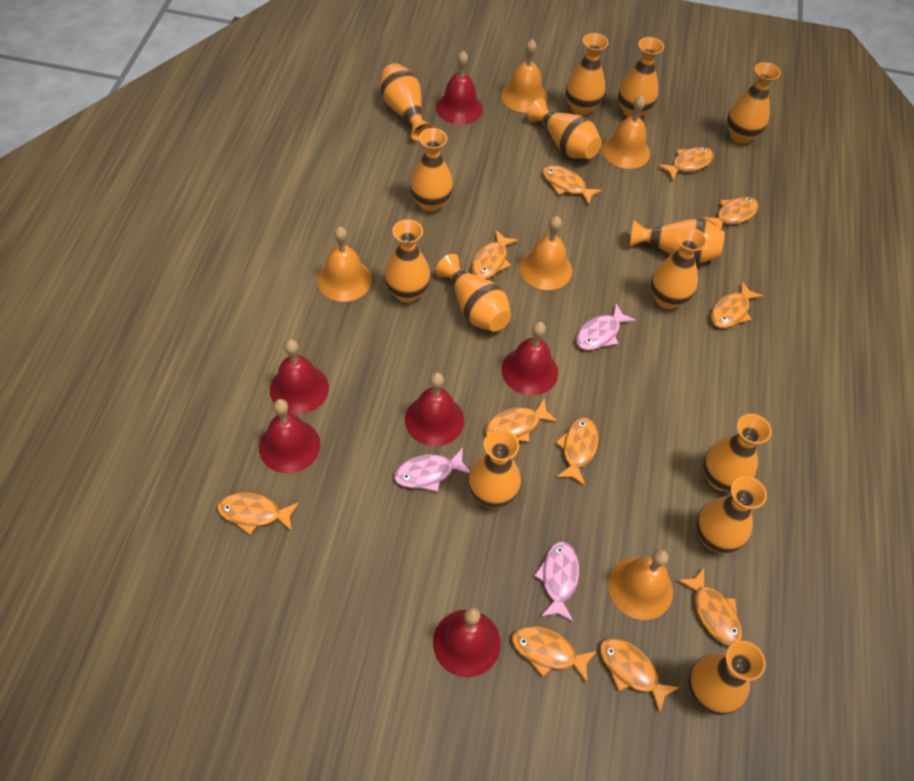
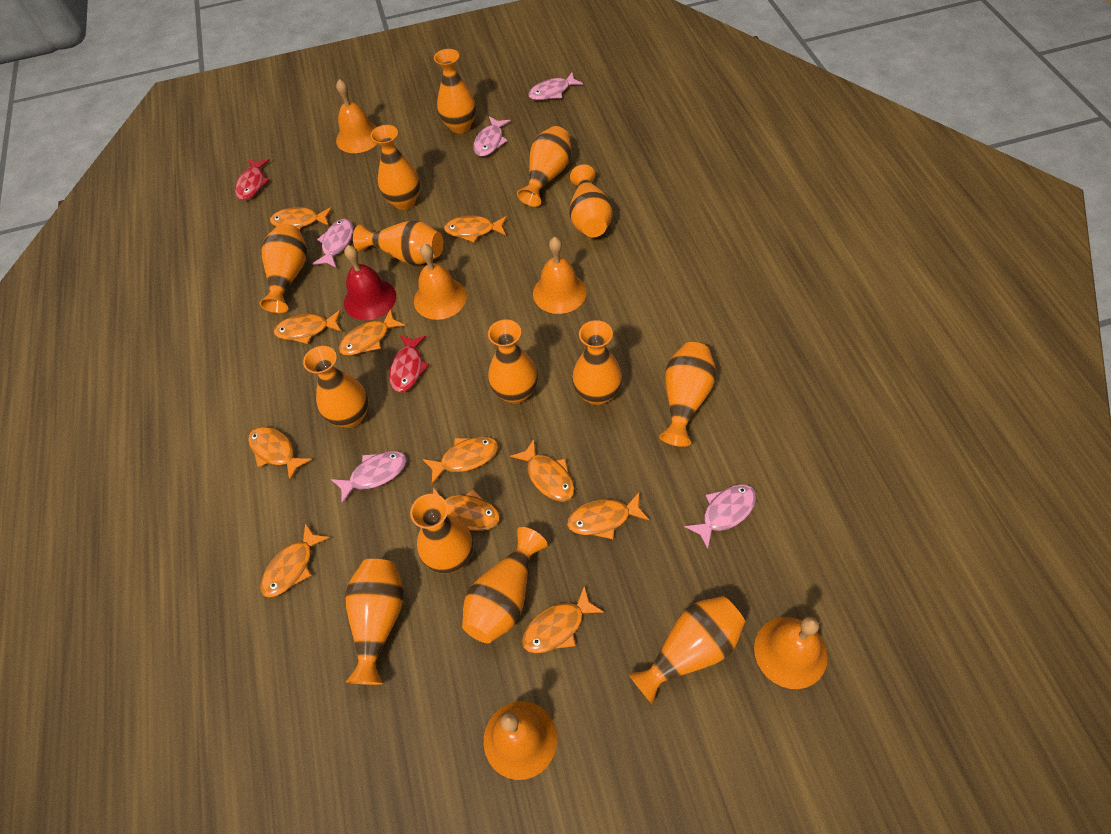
pink fish: 3 -> 5
red bell: 6 -> 1
red fish: 0 -> 2

